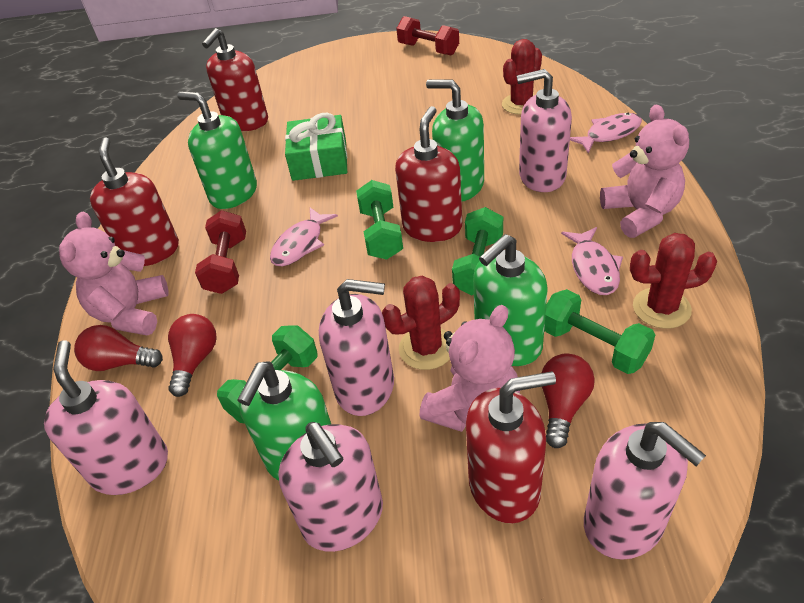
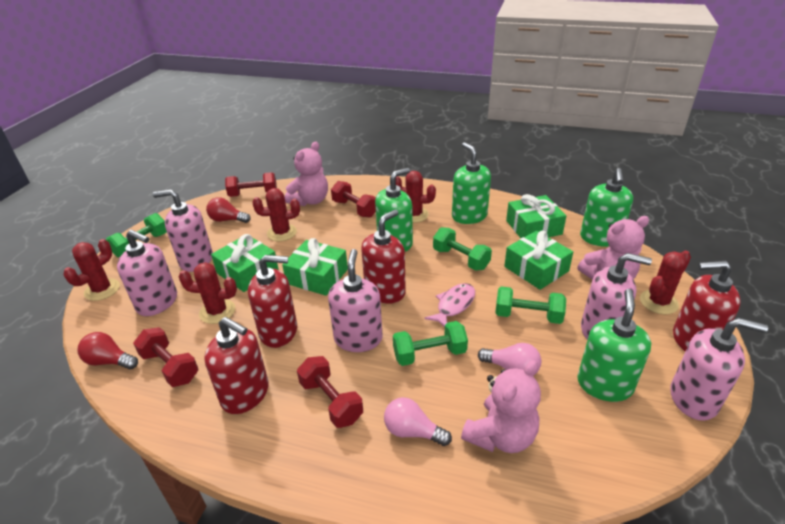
green gift: 1 -> 4
pink fish: 3 -> 1
pink light bulb: 0 -> 2
red cactus: 3 -> 5
red dumbbell: 2 -> 4
red light bulb: 3 -> 2

